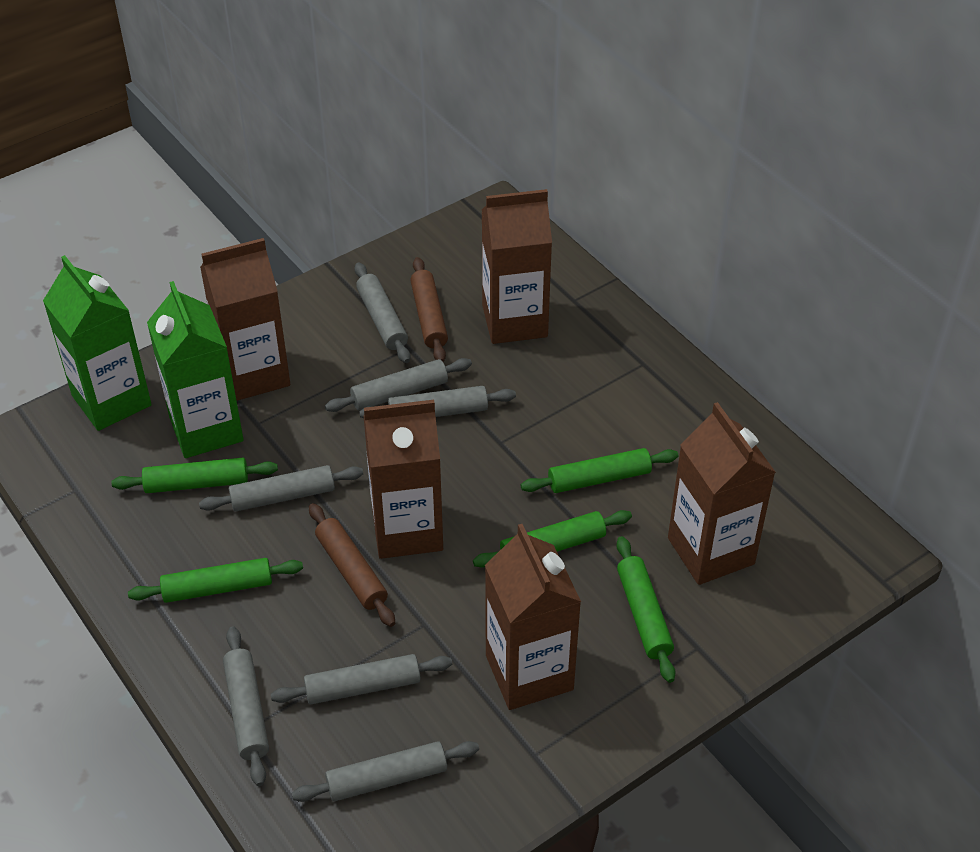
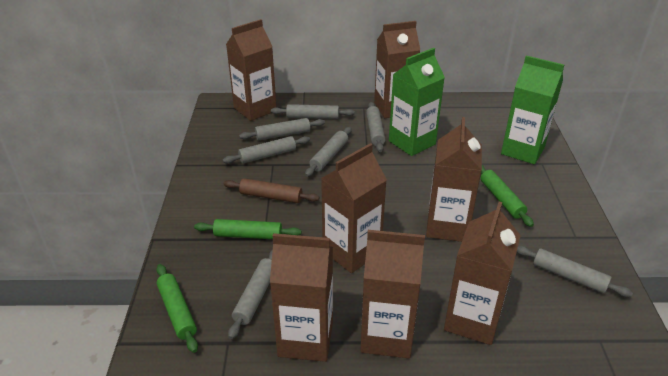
brown carton: 5 -> 7
brown rolling pin: 2 -> 1
green rolling pin: 5 -> 3

